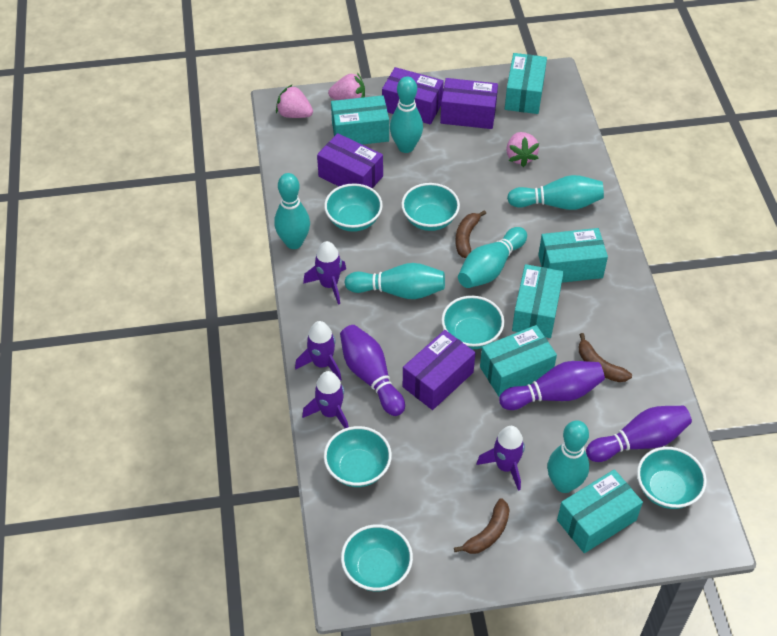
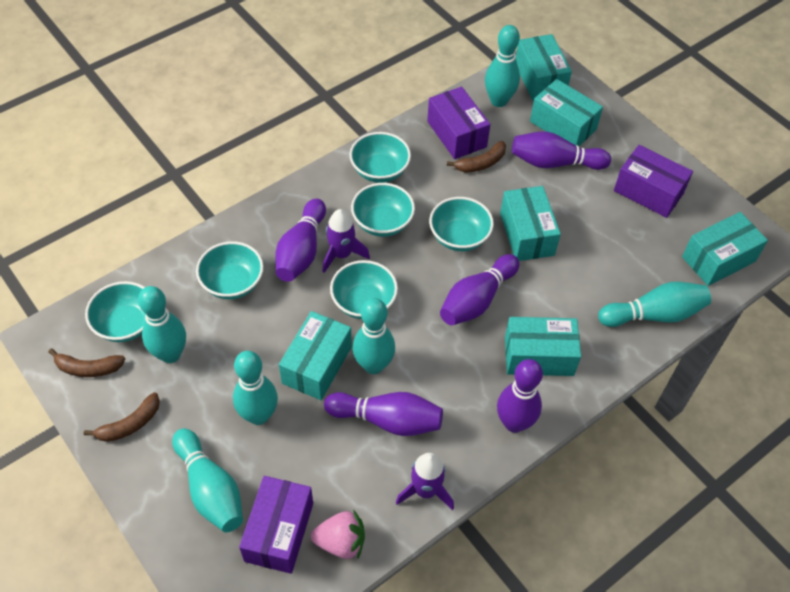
pink strawberry: 3 -> 1
purple bowling pin: 3 -> 5
purple box: 4 -> 3
purple rocket: 4 -> 2

